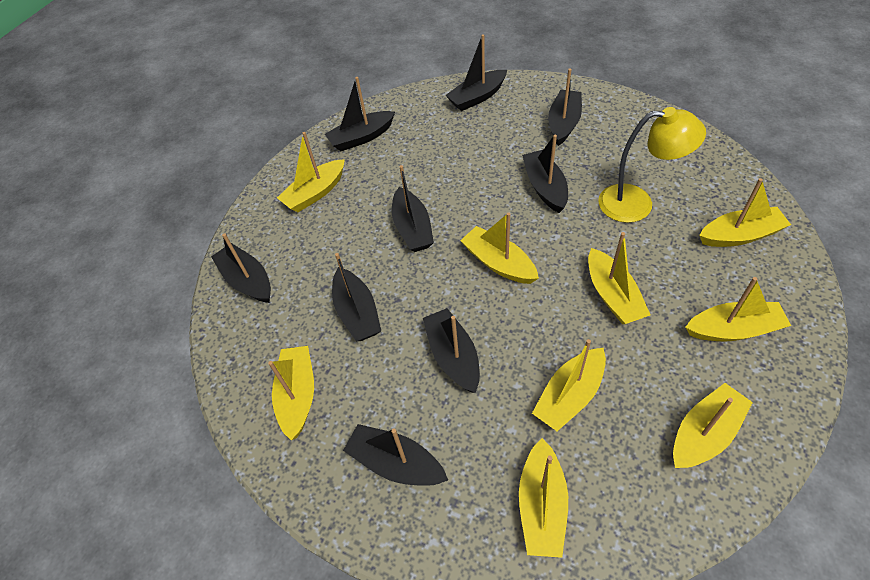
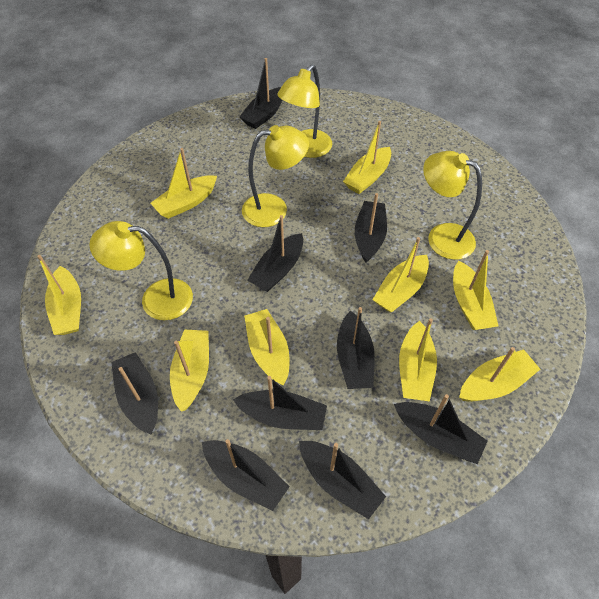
yellow lamp: 1 -> 4

